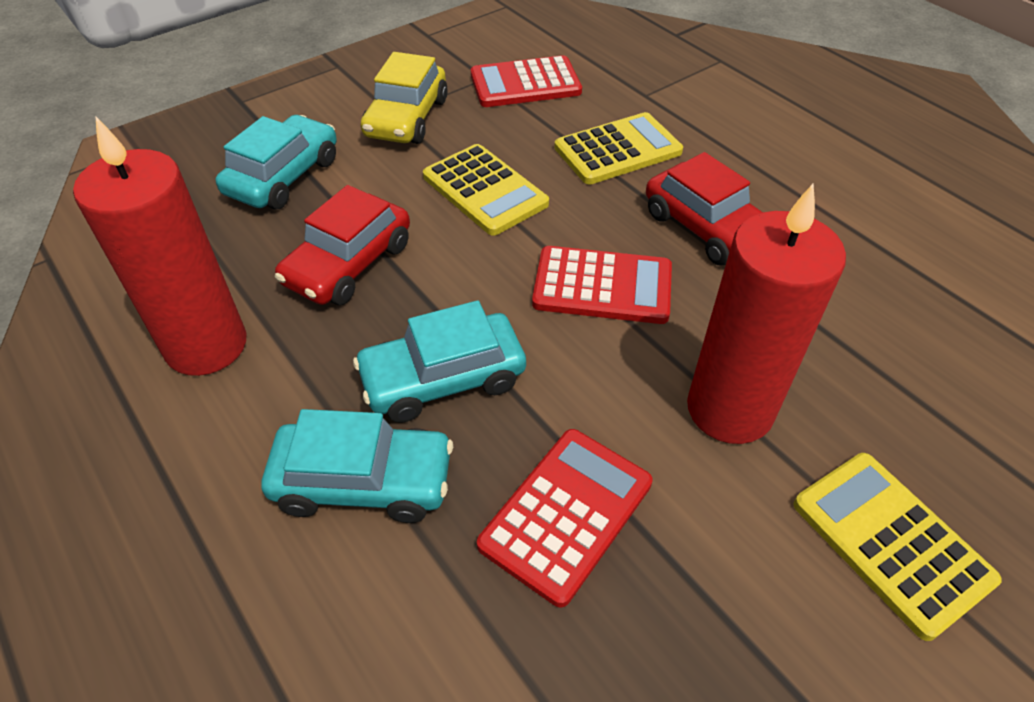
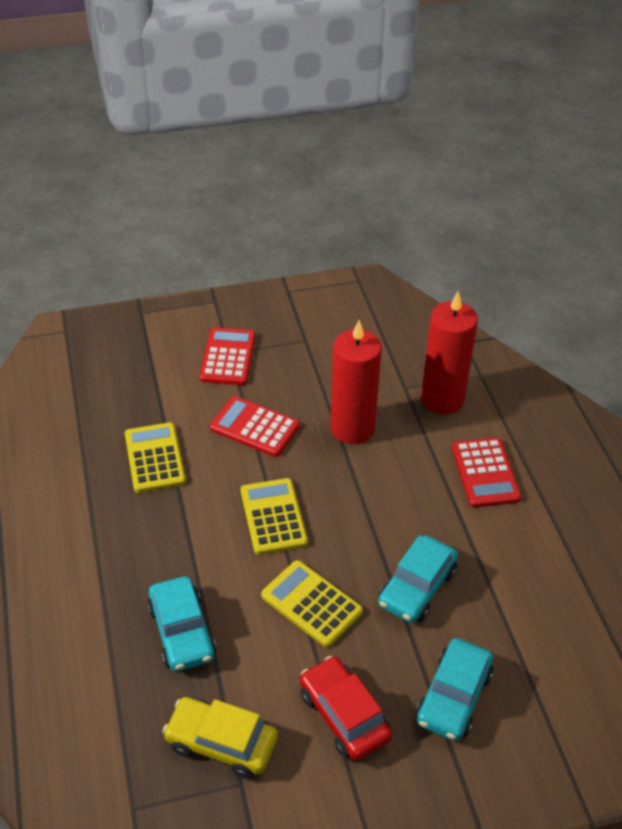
red car: 2 -> 1

